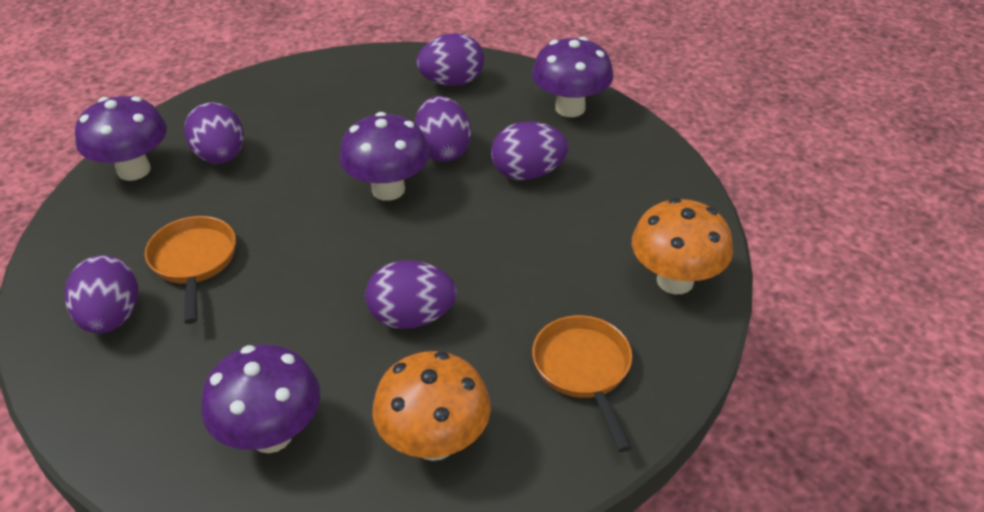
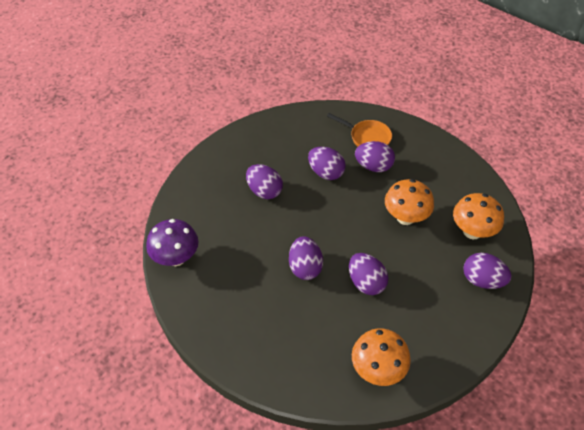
orange mushroom: 2 -> 3
orange pan: 2 -> 1
purple mushroom: 4 -> 1

